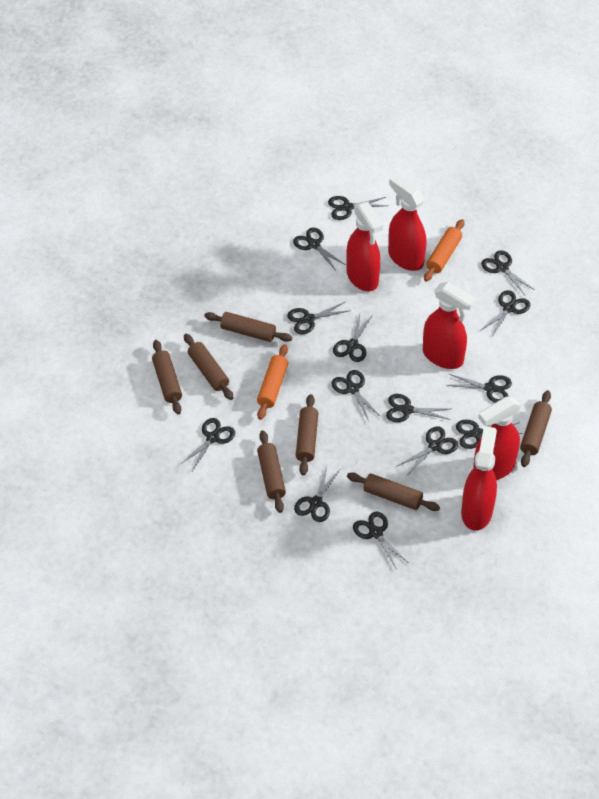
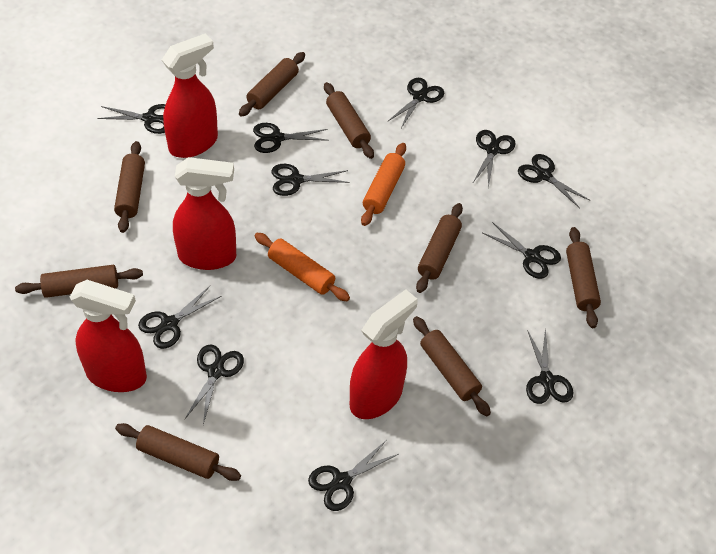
black scissors: 14 -> 11
brown rolling pin: 7 -> 8
red spray bottle: 5 -> 4

